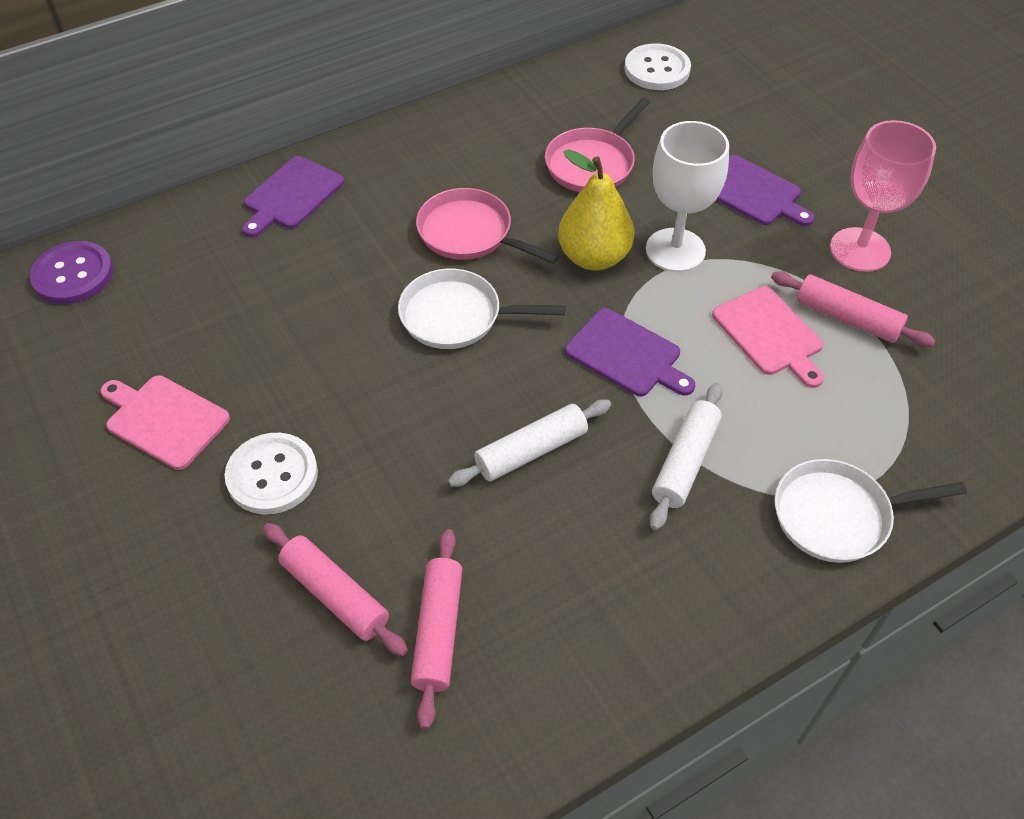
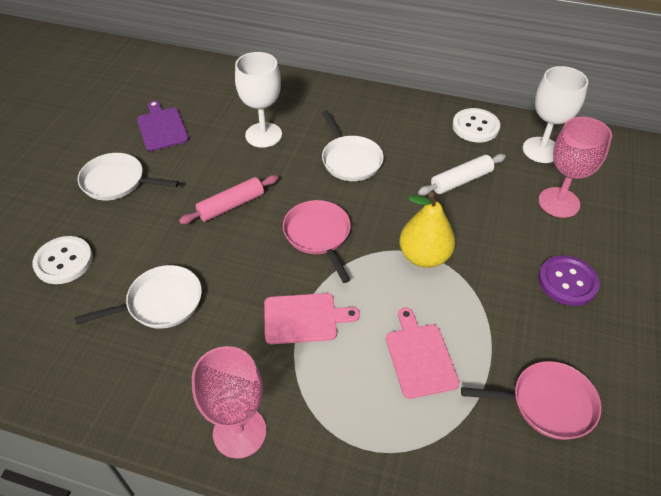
pink goblet: 1 -> 2
pink rolling pin: 3 -> 1
purple cutting board: 3 -> 1
white goblet: 1 -> 2
white pan: 2 -> 3
white rolling pin: 2 -> 1

